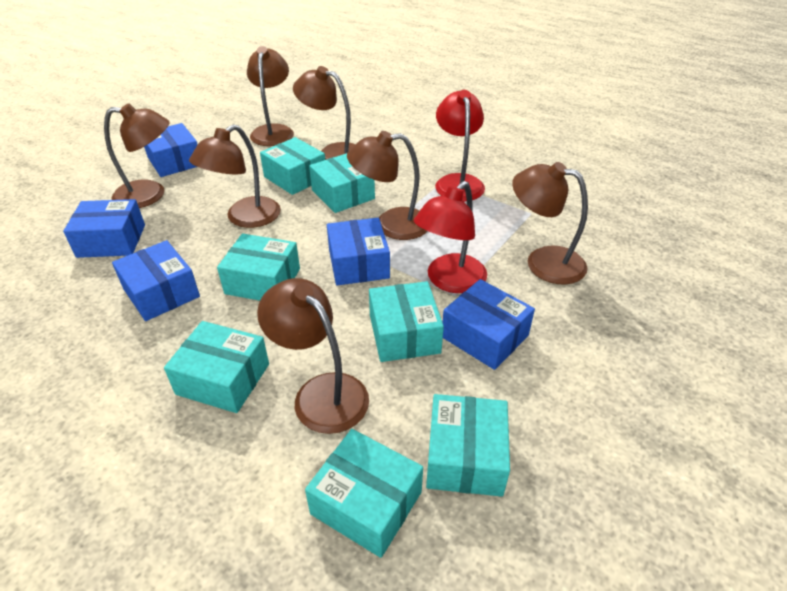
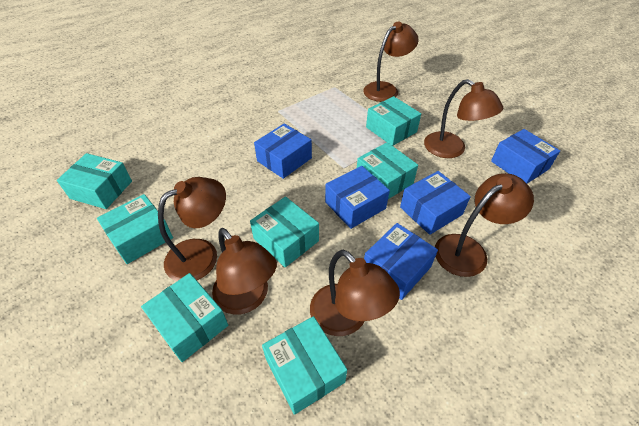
brown lamp: 7 -> 6
red lamp: 2 -> 0

